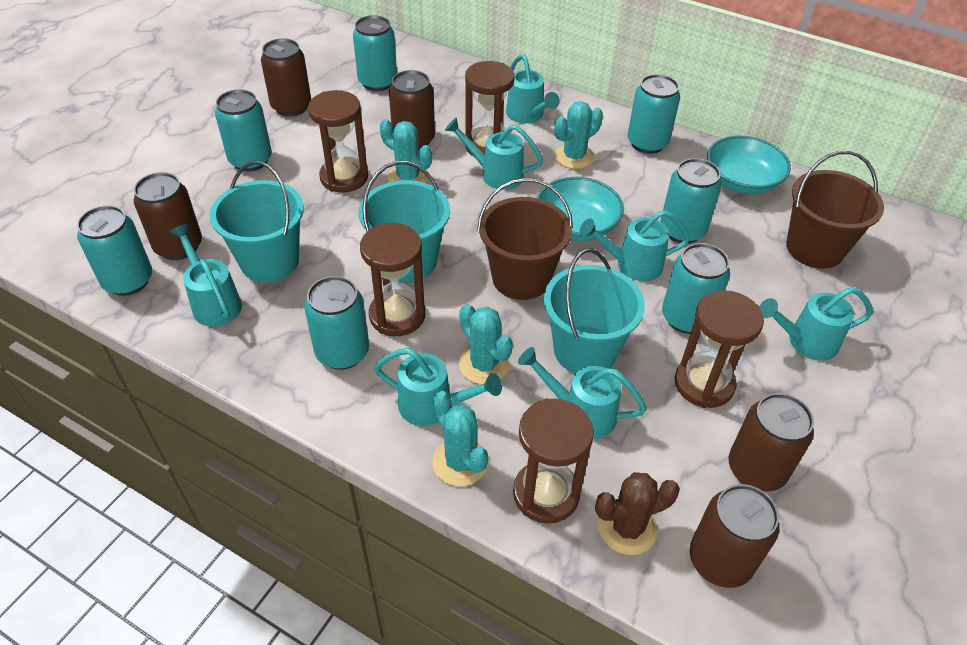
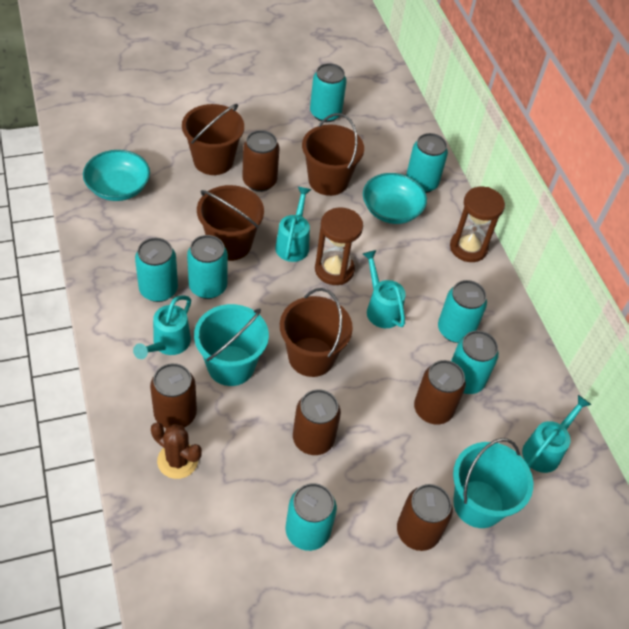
brown bucket: 2 -> 4
brown hourglass: 5 -> 2
turquoise bucket: 3 -> 2
turquoise cactus: 4 -> 0
turquoise watering can: 7 -> 4

